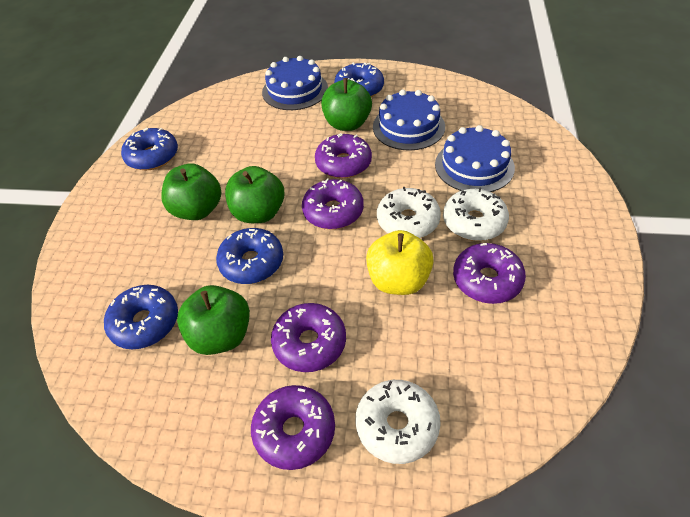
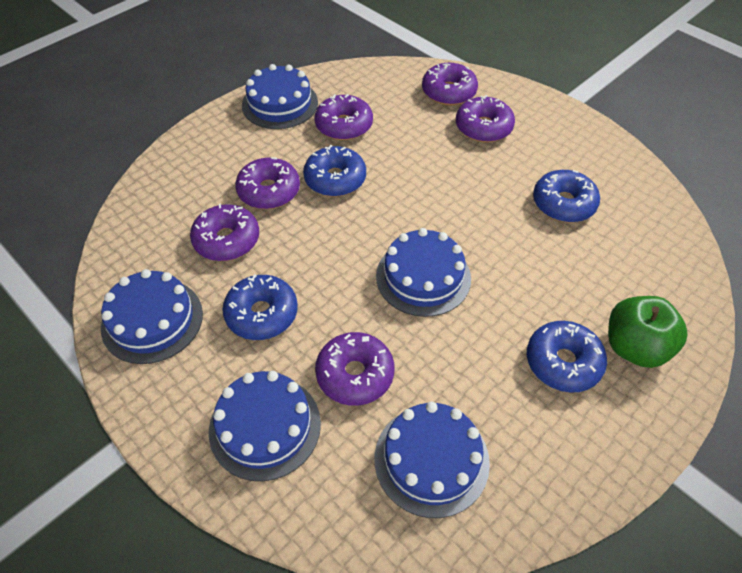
blue cake: 3 -> 5
green apple: 4 -> 1
purple donut: 5 -> 6
white donut: 3 -> 0
yellow apple: 1 -> 0

